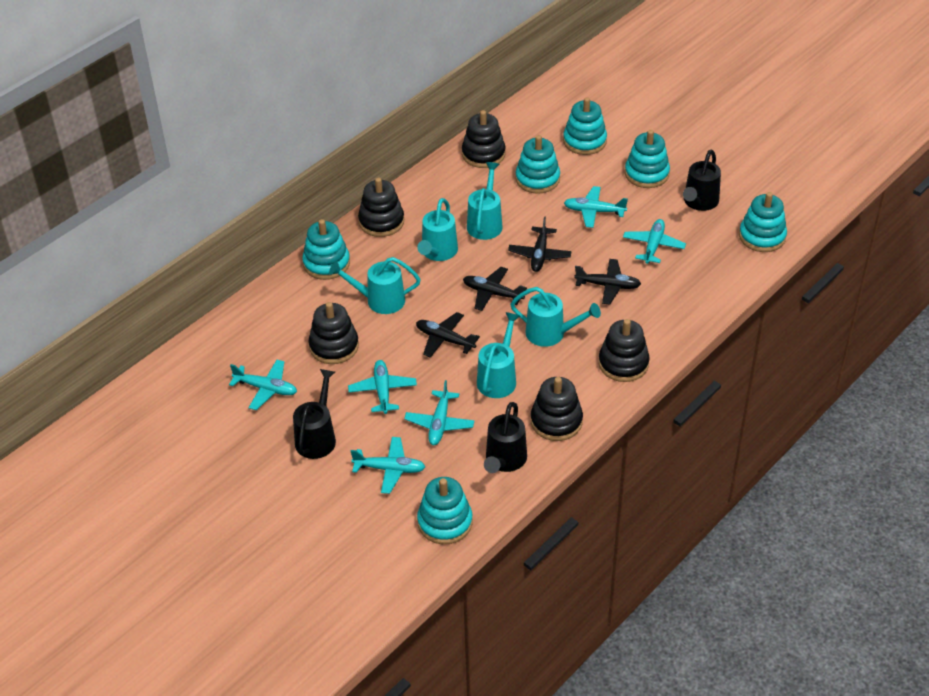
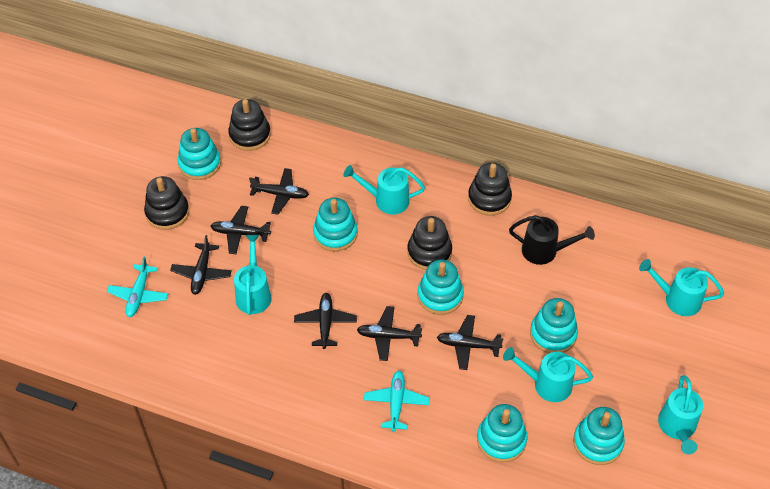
black plane: 4 -> 6
black stacking toy: 5 -> 4
black watering can: 3 -> 1
turquoise plane: 6 -> 2

